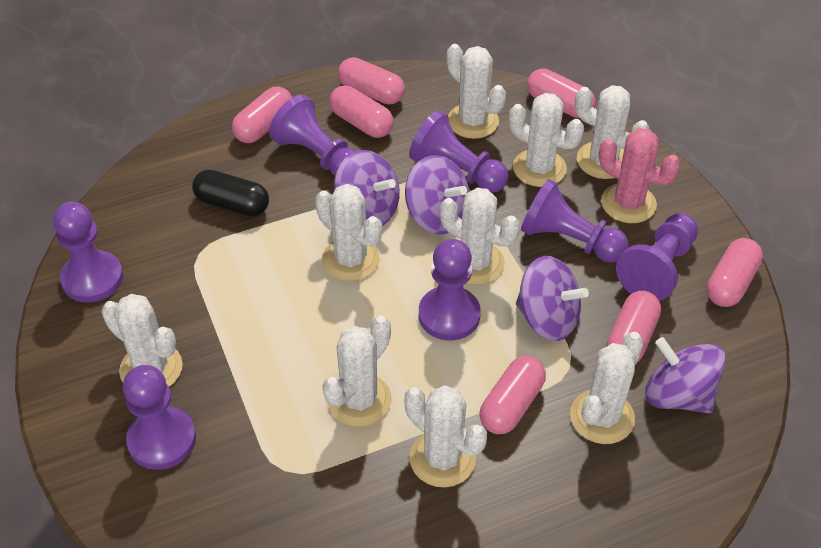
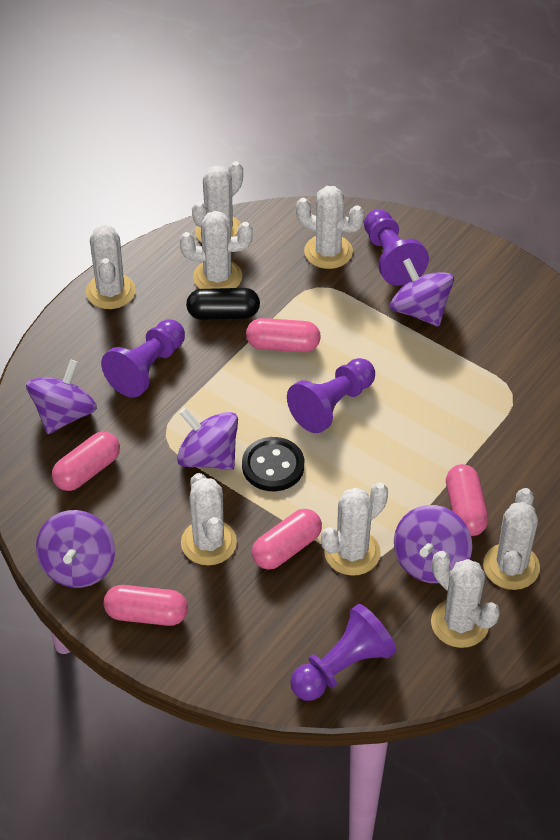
black button: 0 -> 1
pink cactus: 1 -> 0
pink capsule: 7 -> 5
purple pawn: 7 -> 4
purple spinning top: 4 -> 5
white cactus: 9 -> 8

